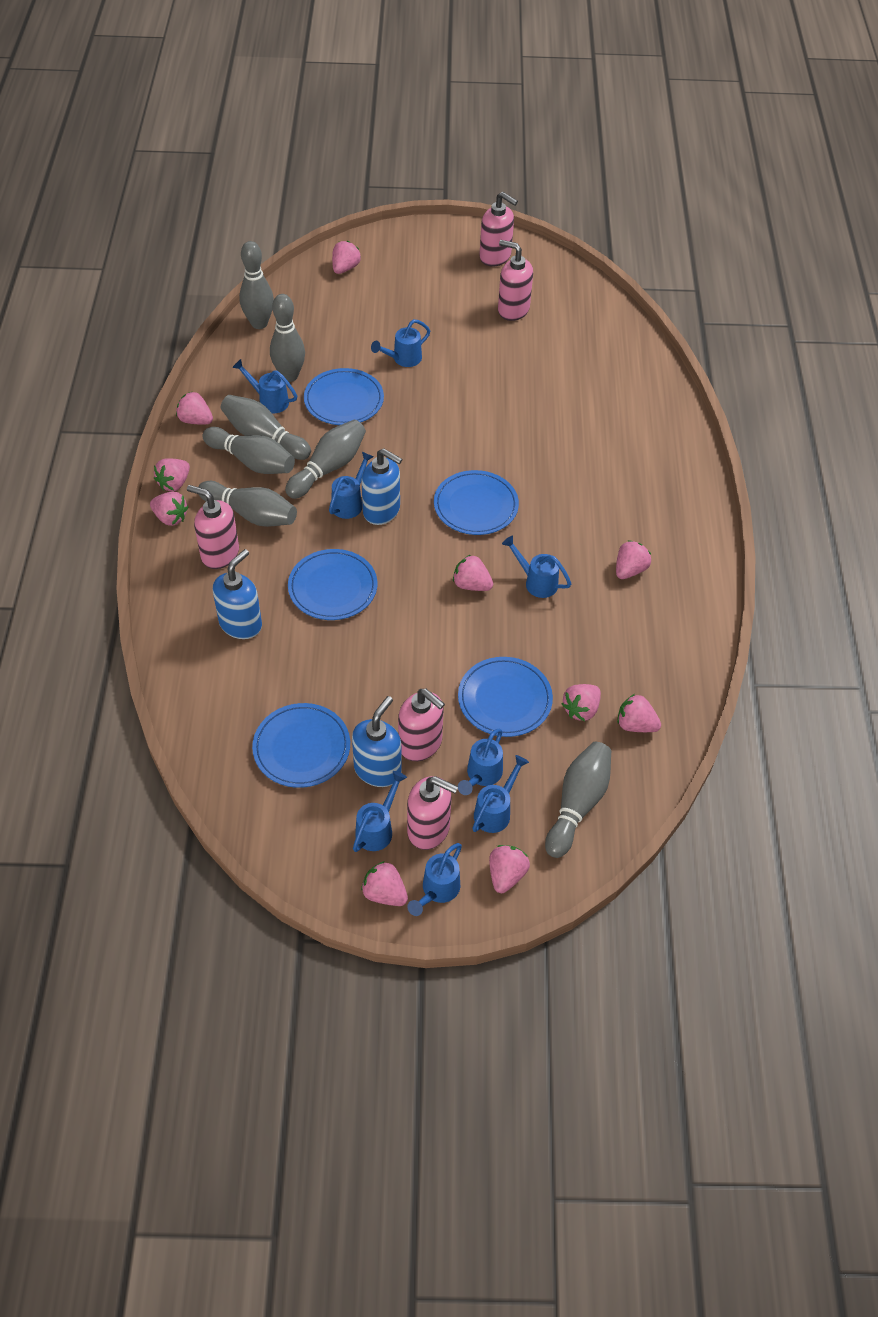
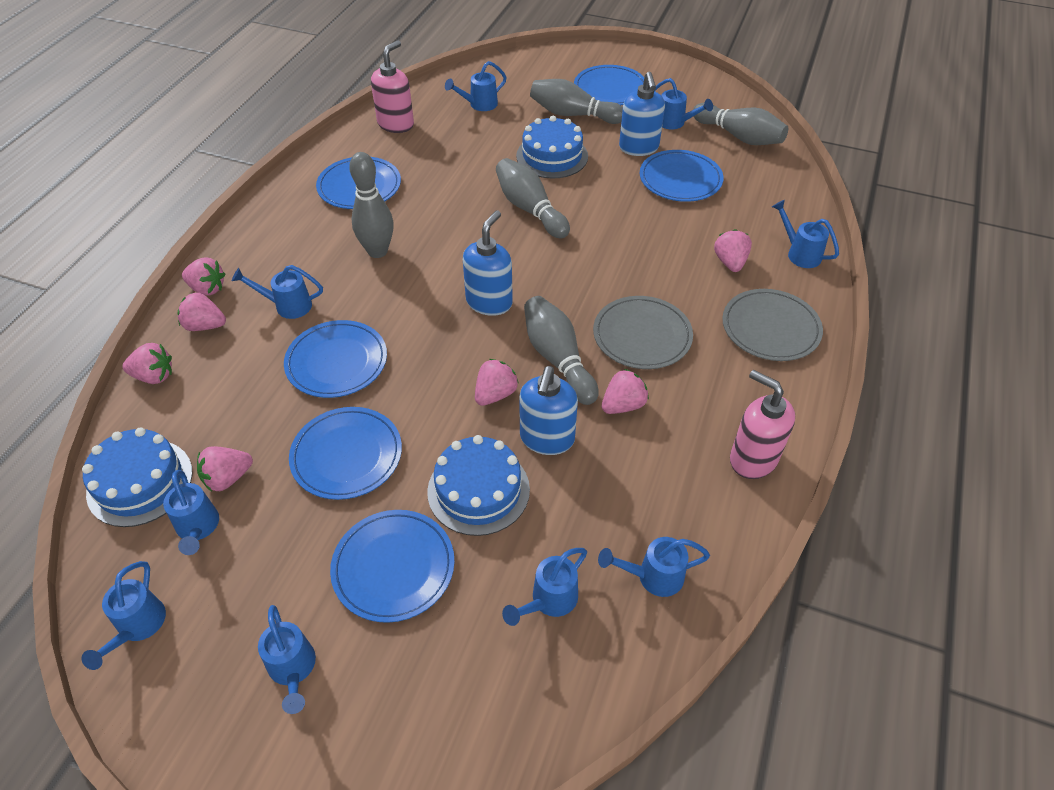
blue cake: 0 -> 3
blue plate: 5 -> 6
blue watering can: 8 -> 9
grey bowling pin: 7 -> 5
grey plate: 0 -> 2
pink soap dispenser: 5 -> 2
pink strawberry: 10 -> 7

